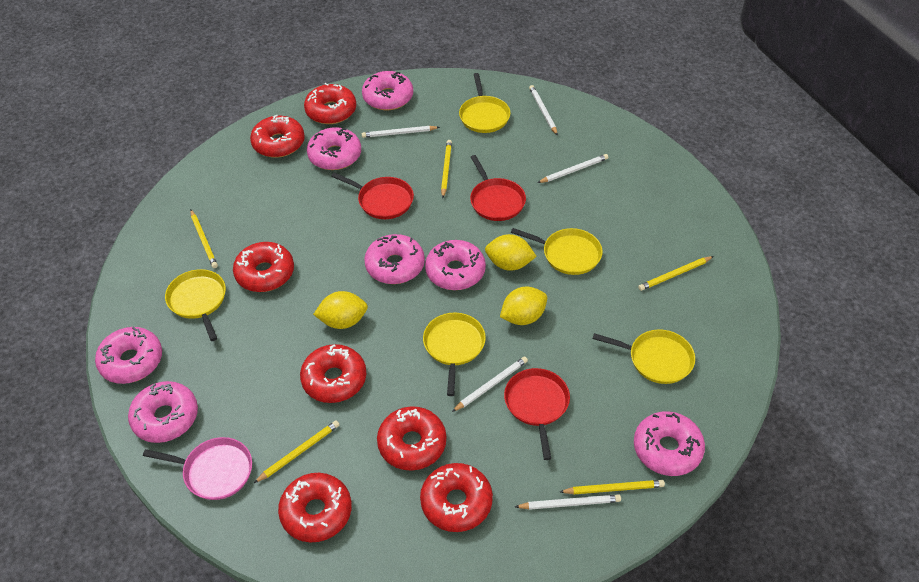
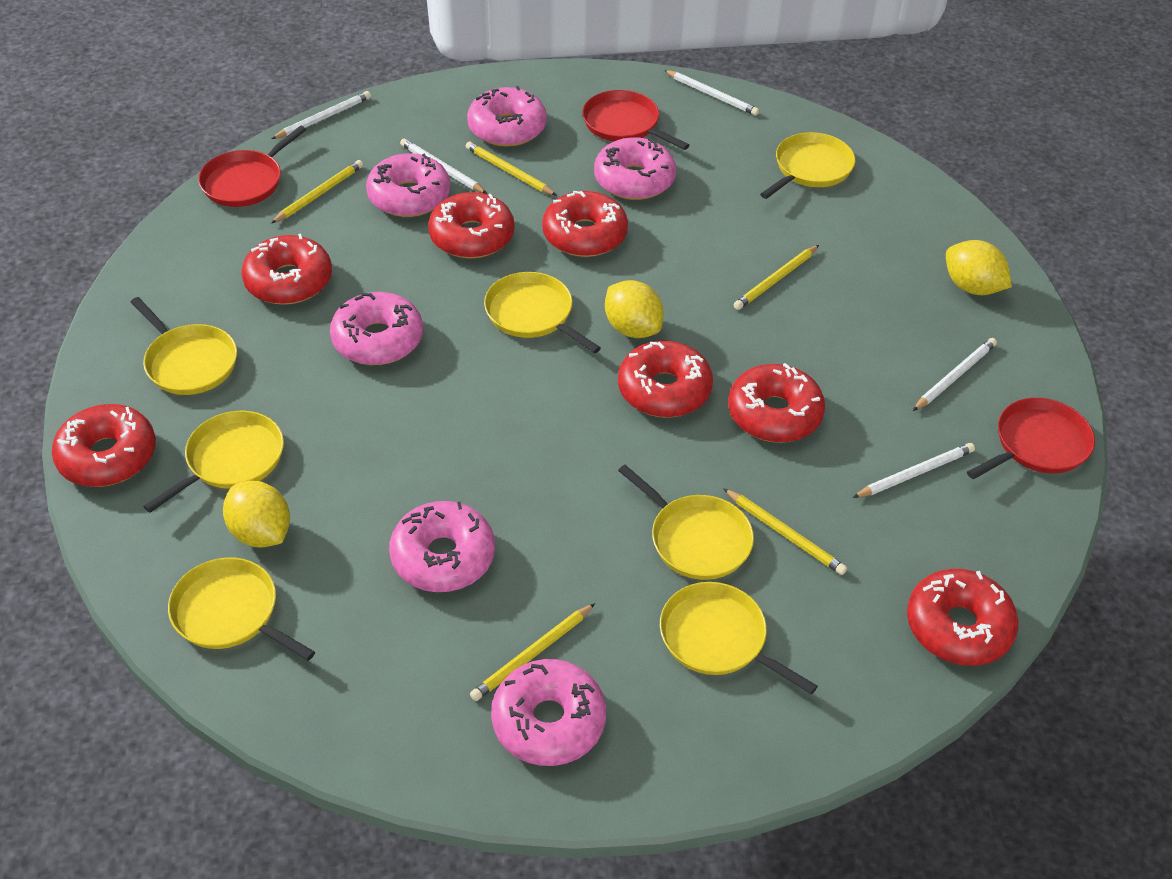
pink donut: 7 -> 6
pink pan: 1 -> 0
yellow pan: 5 -> 7

